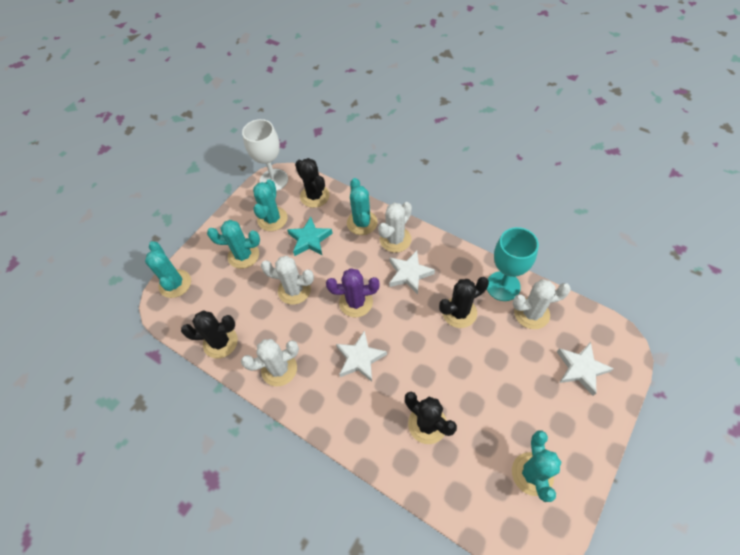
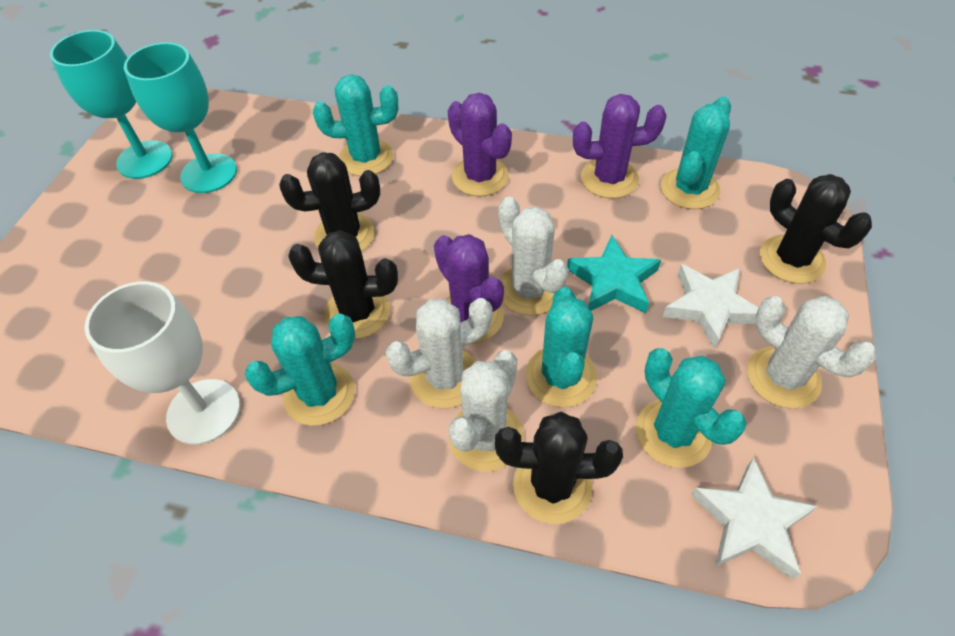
purple cactus: 1 -> 3
turquoise goblet: 1 -> 2
white star: 3 -> 2

